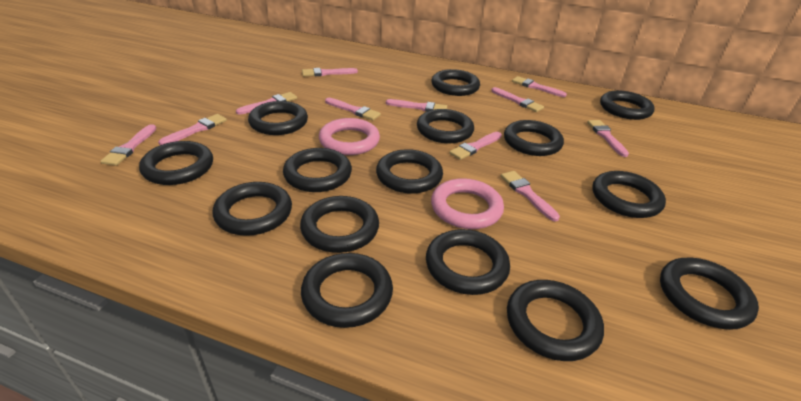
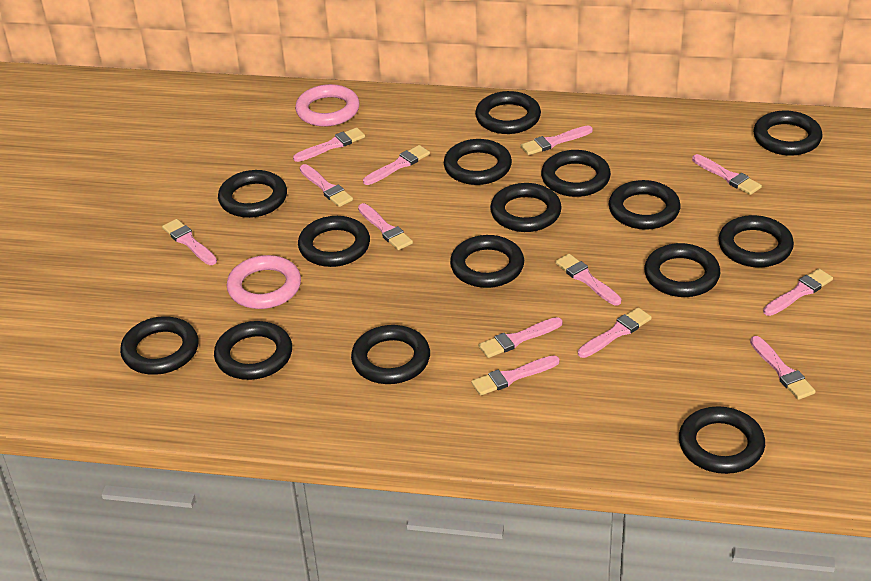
pink brush: 11 -> 13

